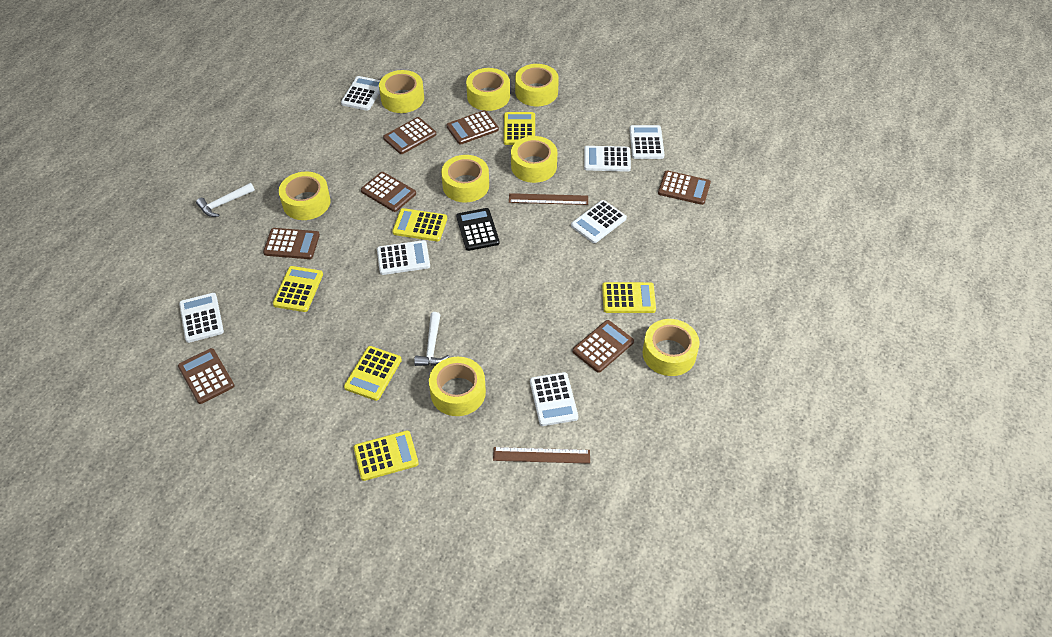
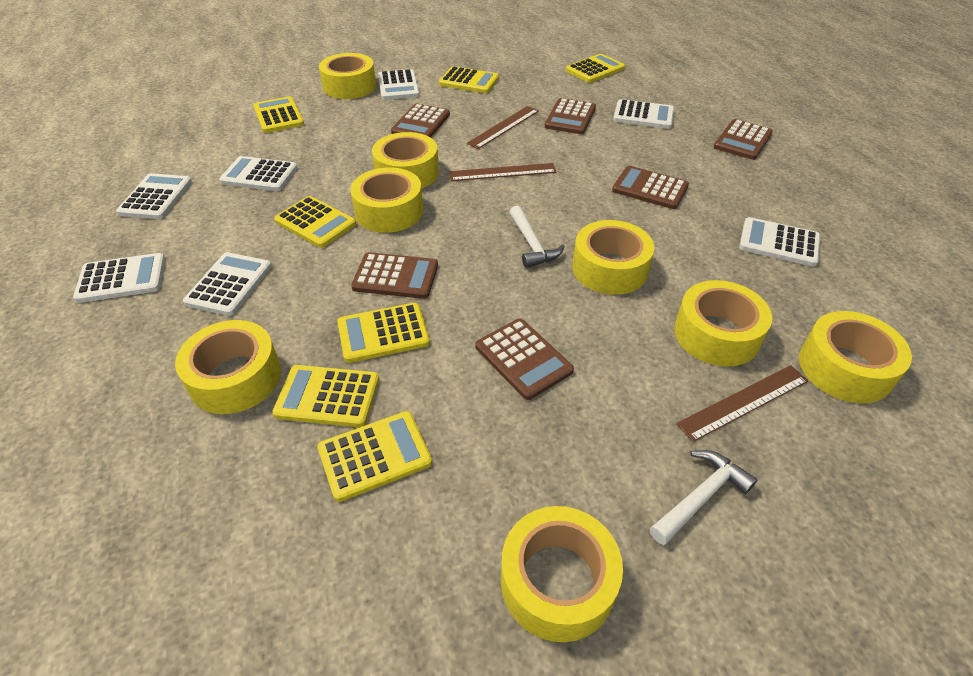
black calculator: 1 -> 0
brown calculator: 7 -> 6
brown ruler: 2 -> 3
yellow calculator: 6 -> 7

